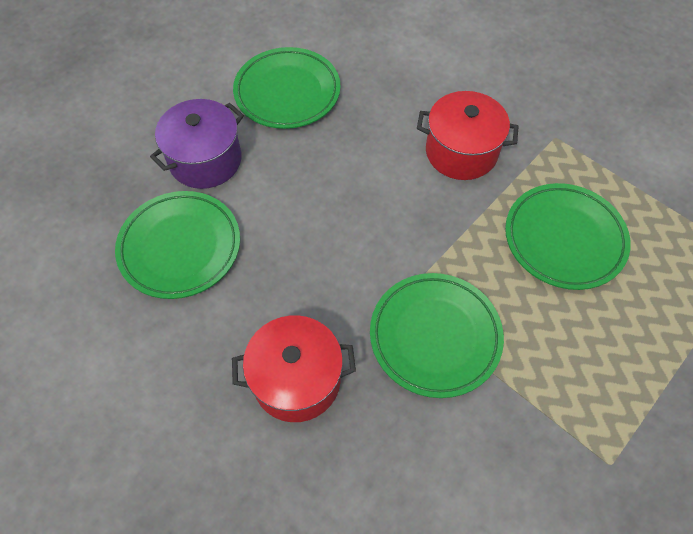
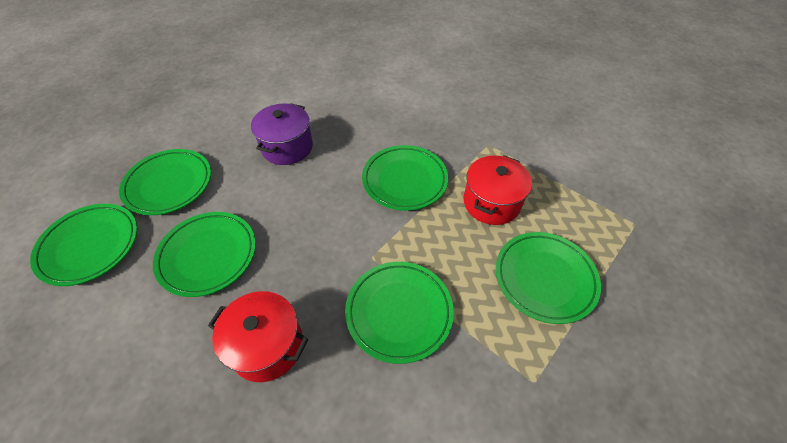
green plate: 4 -> 6

